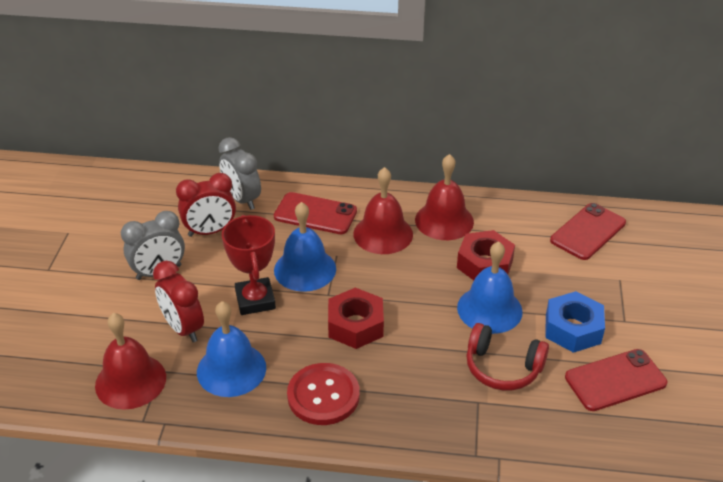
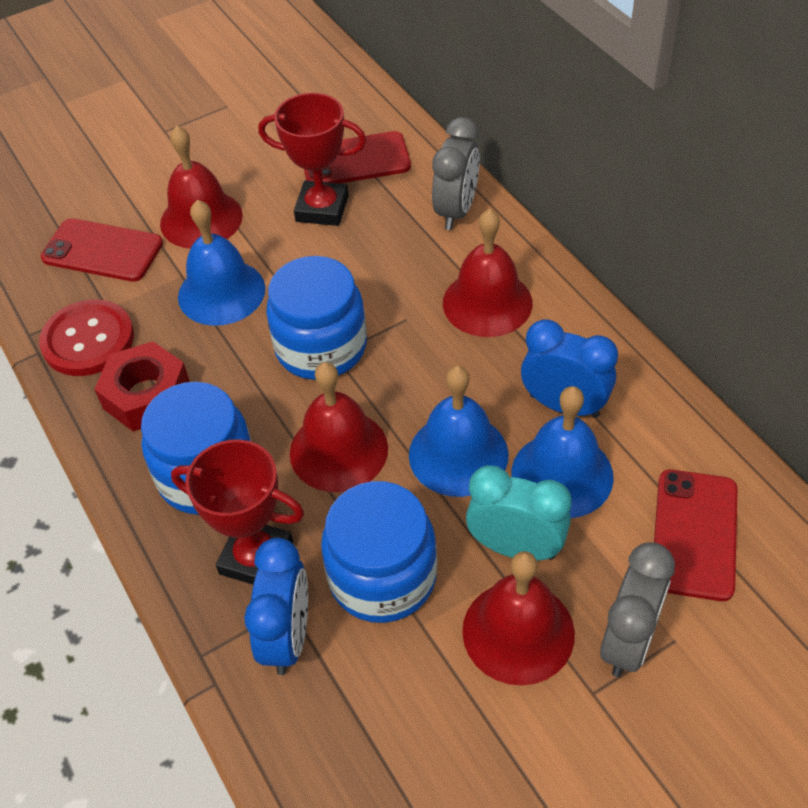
blue clock: 0 -> 2
blue jar: 0 -> 3
blue nut: 1 -> 0
red bell: 3 -> 4
red clock: 2 -> 0
red headphones: 1 -> 0
red nut: 2 -> 1
red trophy: 1 -> 2
turquoise clock: 0 -> 1

